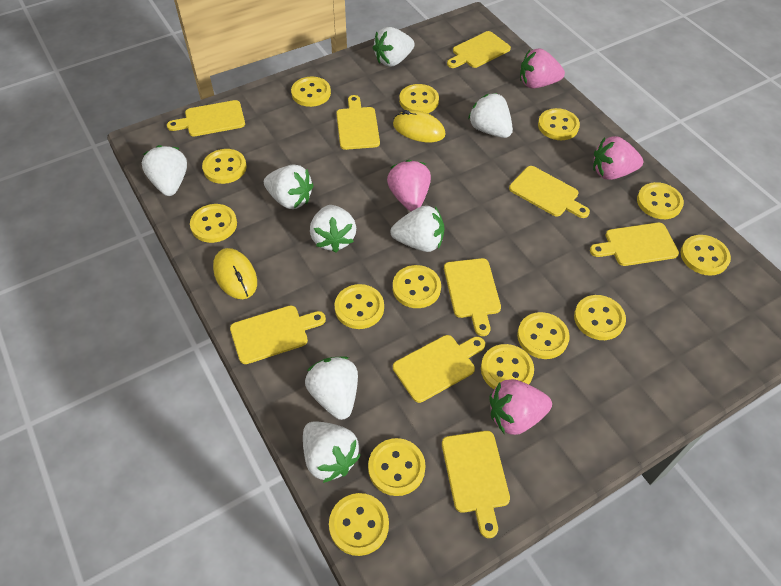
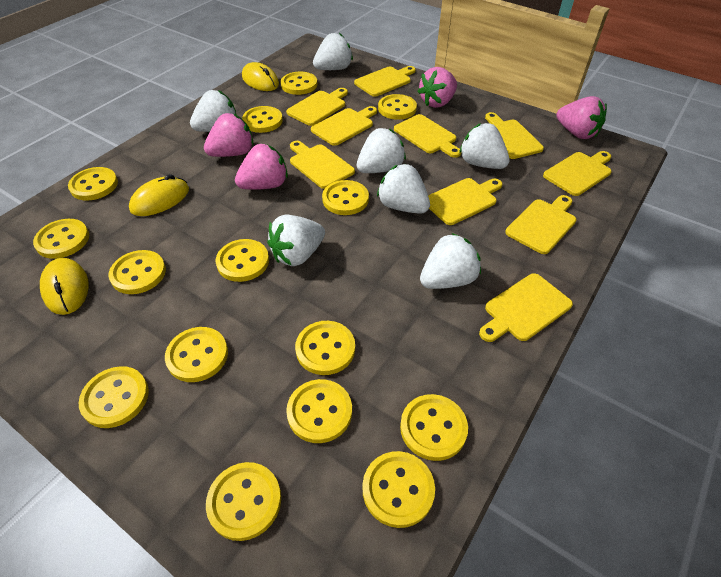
white strawberry: 8 -> 7
yellow button: 14 -> 15
yellow cutting board: 9 -> 10
yellow mouse: 2 -> 3

